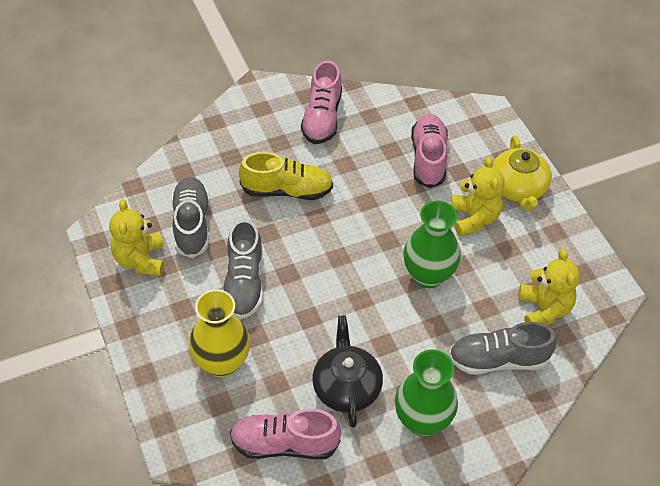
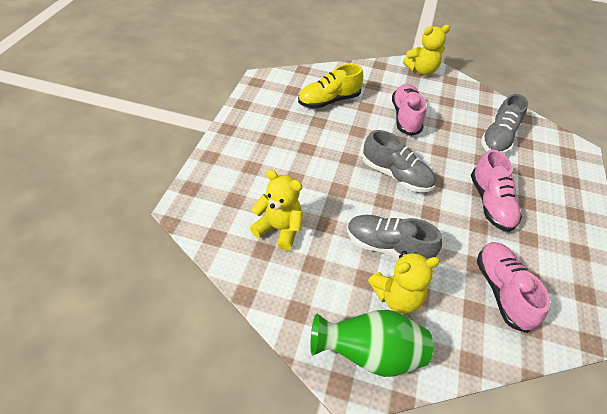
black teapot: 1 -> 0
green vase: 2 -> 1
yellow teapot: 1 -> 0
yellow vase: 1 -> 0

